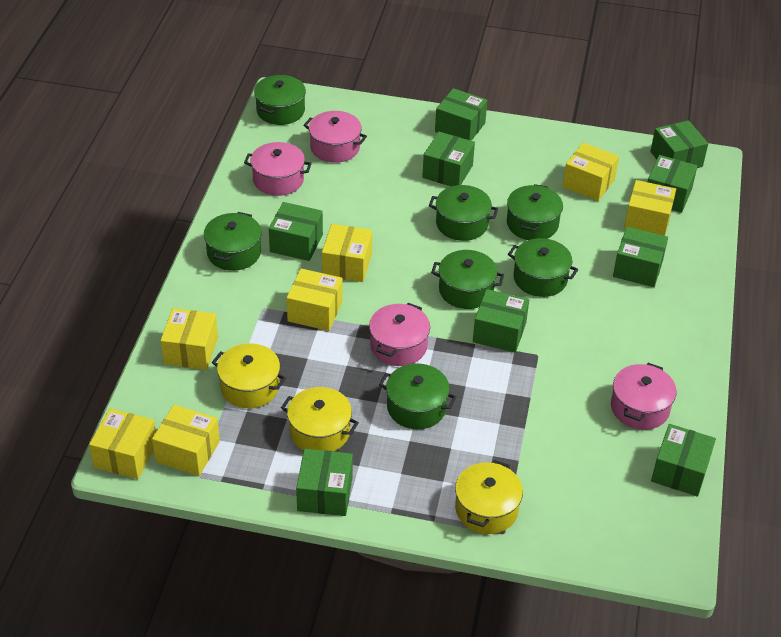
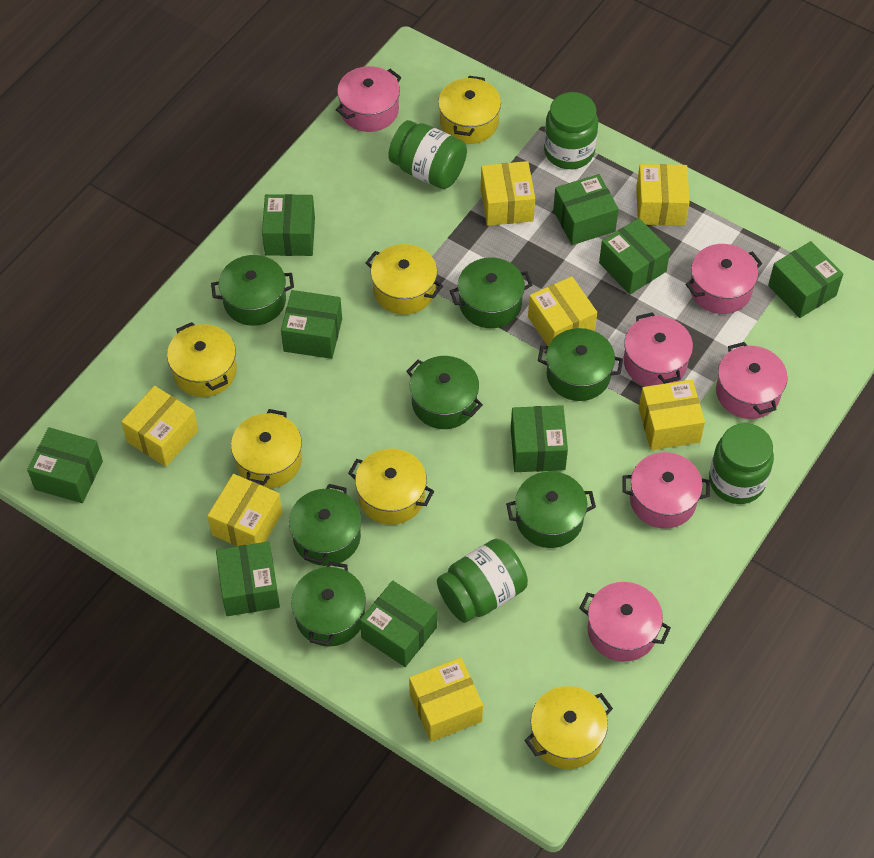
green jar: 0 -> 4
pink pot: 4 -> 6
yellow pot: 3 -> 6

